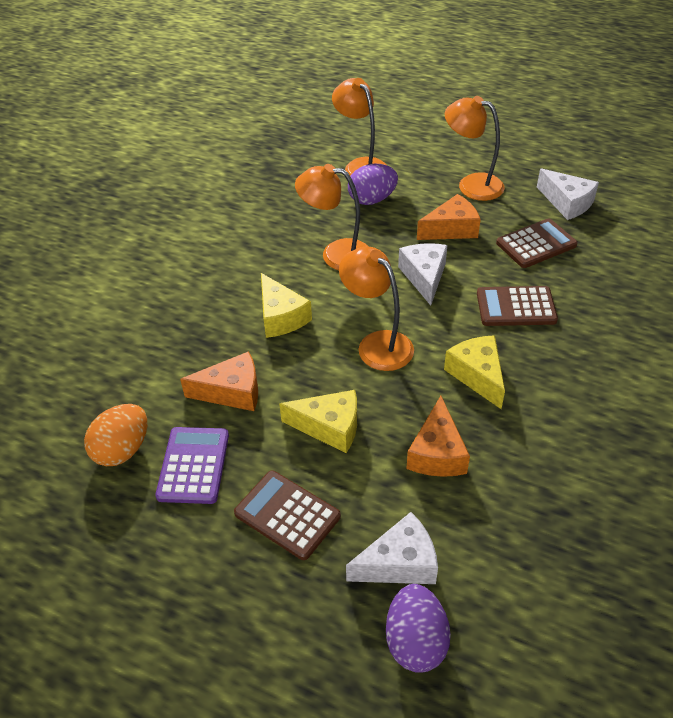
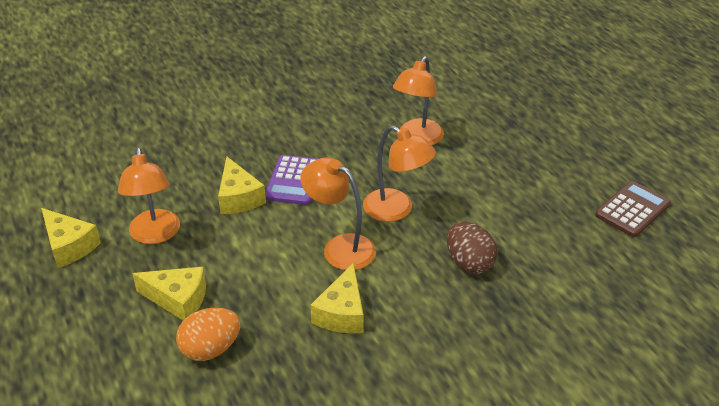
brown calculator: 3 -> 1
brown egg: 0 -> 1
orange cheese: 3 -> 0
purple egg: 2 -> 0
white cheese: 3 -> 0
yellow cheese: 3 -> 4

